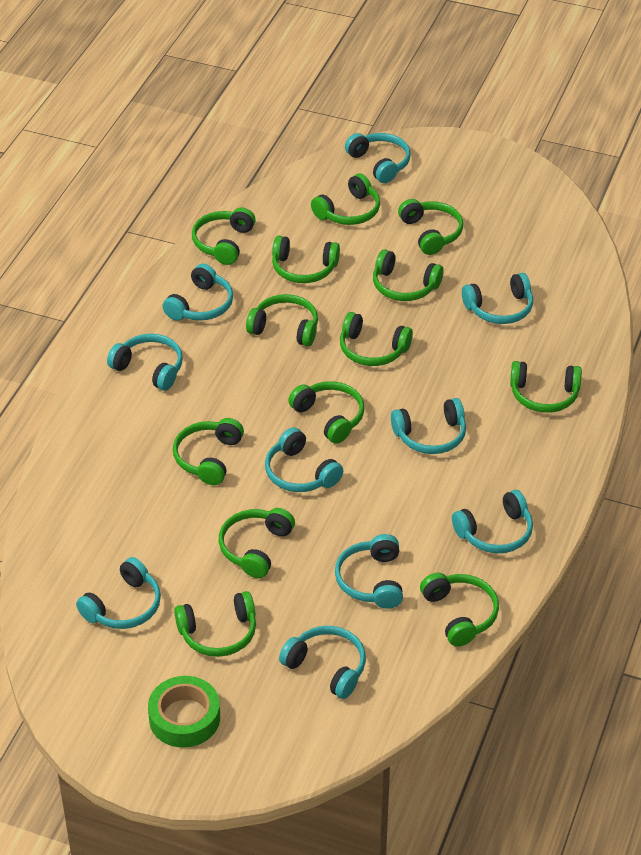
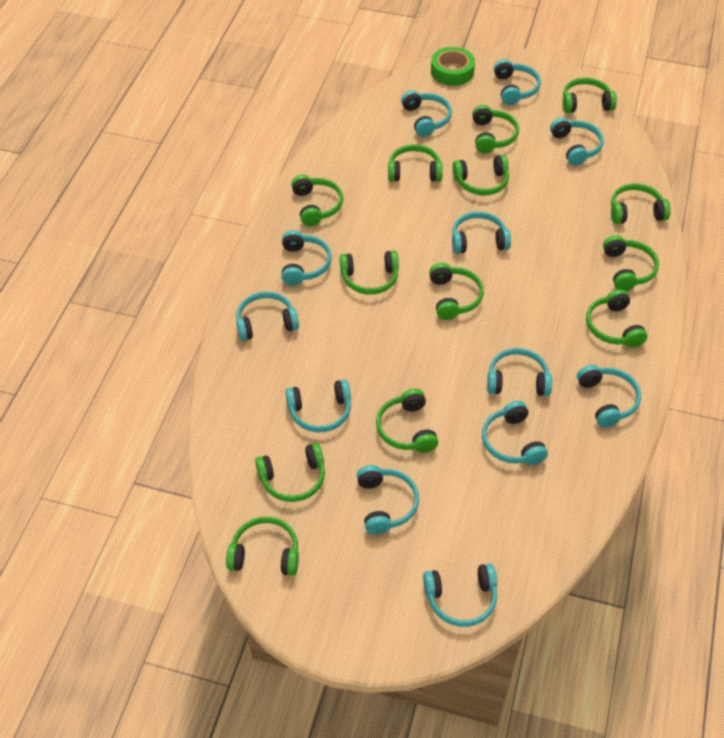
turquoise headphones: 10 -> 12

